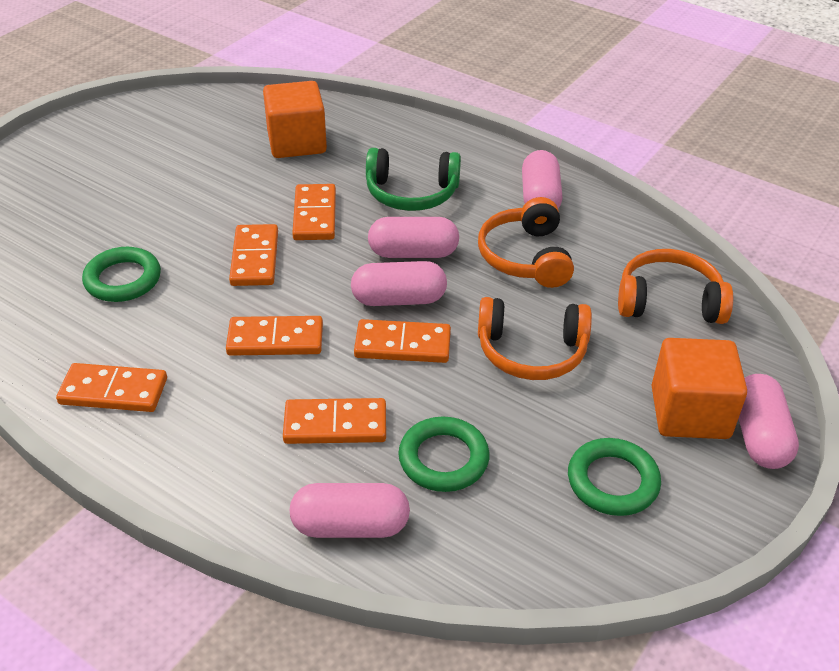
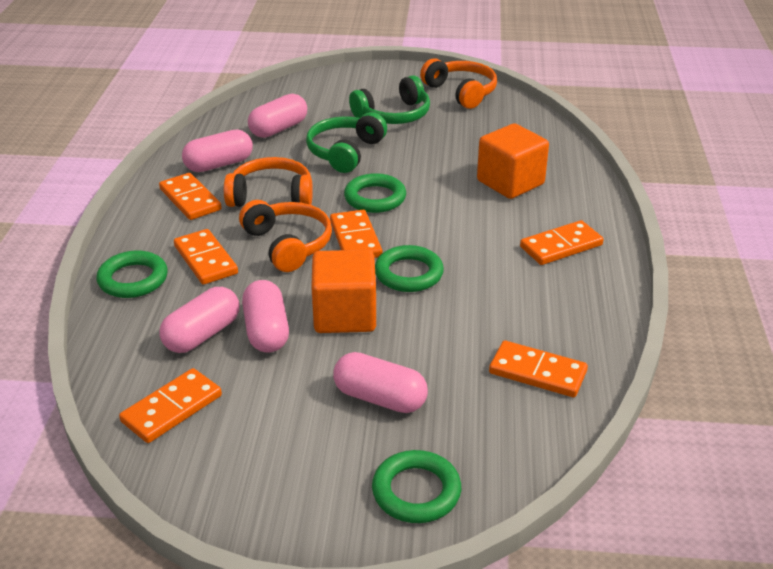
green headphones: 1 -> 2
green ring: 3 -> 4

